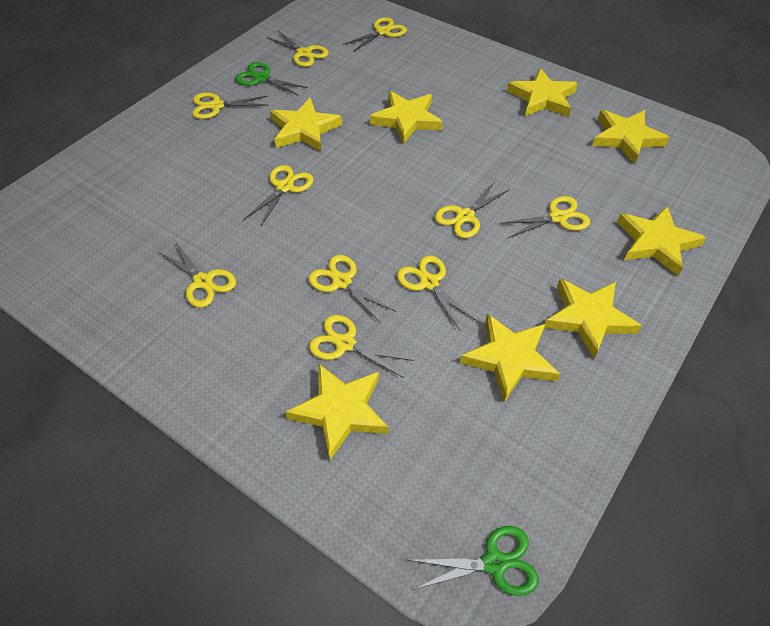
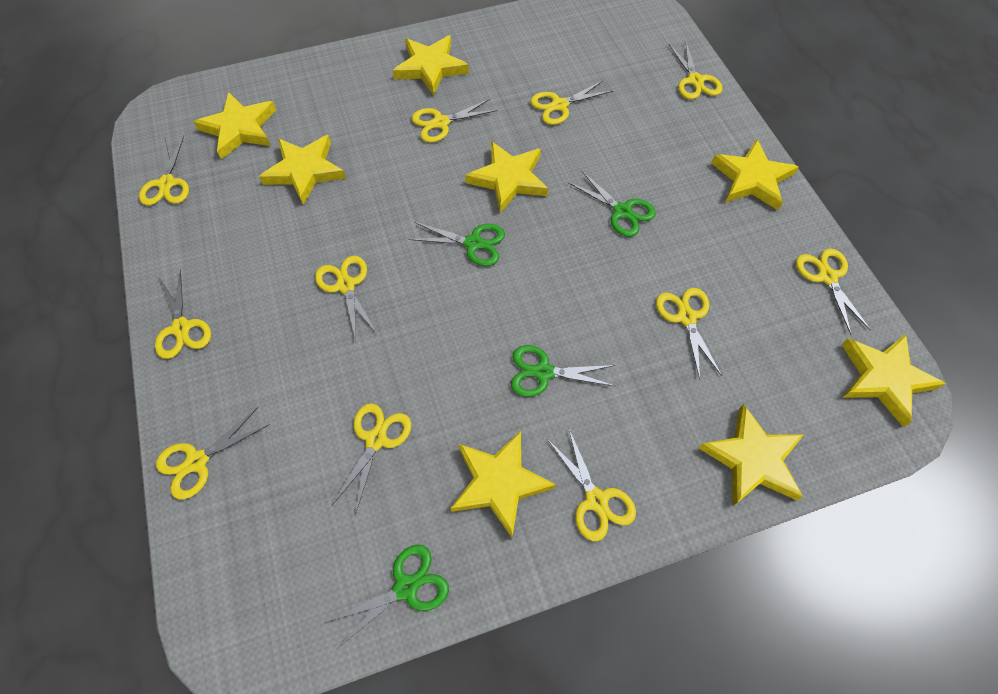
green scissors: 2 -> 4
yellow scissors: 10 -> 11

